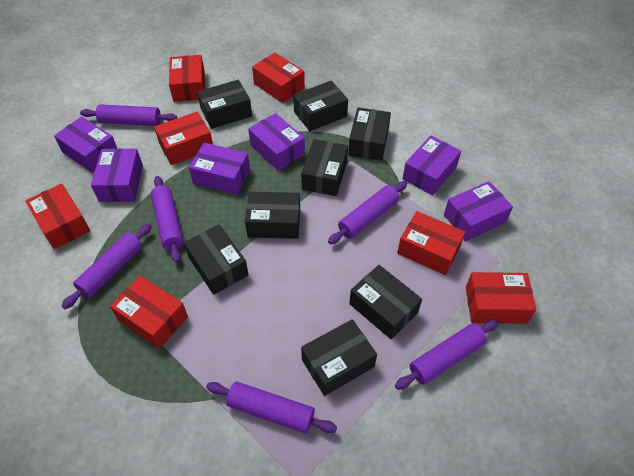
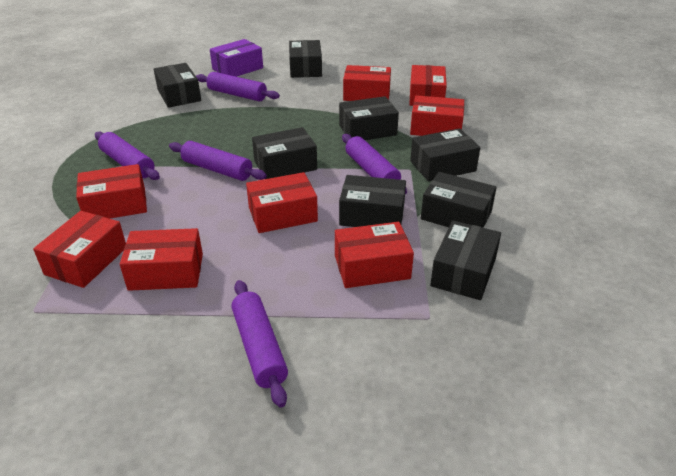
purple box: 6 -> 1
purple rolling pin: 6 -> 5
red box: 7 -> 8

